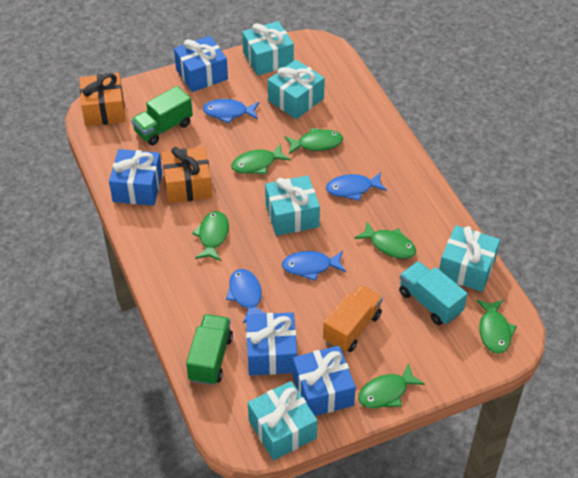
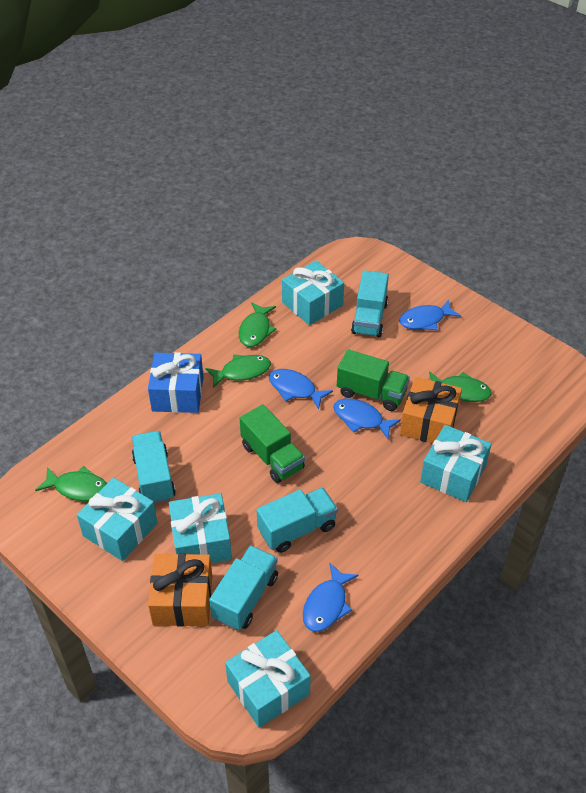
blue gift: 4 -> 1
green fish: 6 -> 4
orange truck: 1 -> 0
turquoise truck: 1 -> 4

